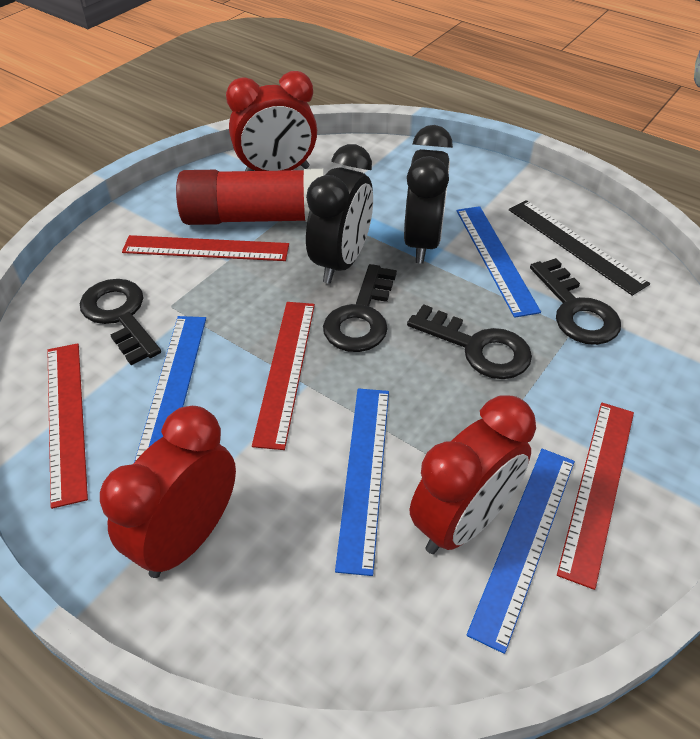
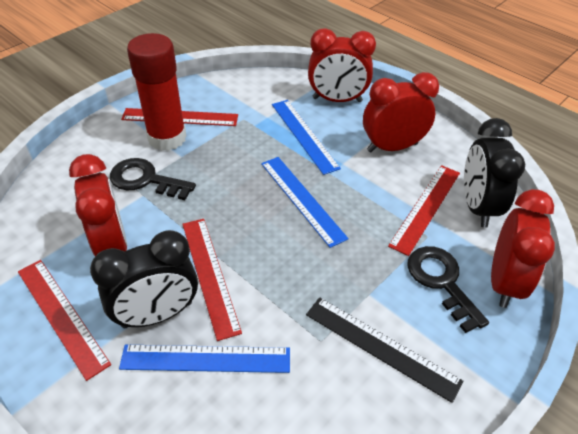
black key: 4 -> 2
blue ruler: 4 -> 3
red clock: 3 -> 4

